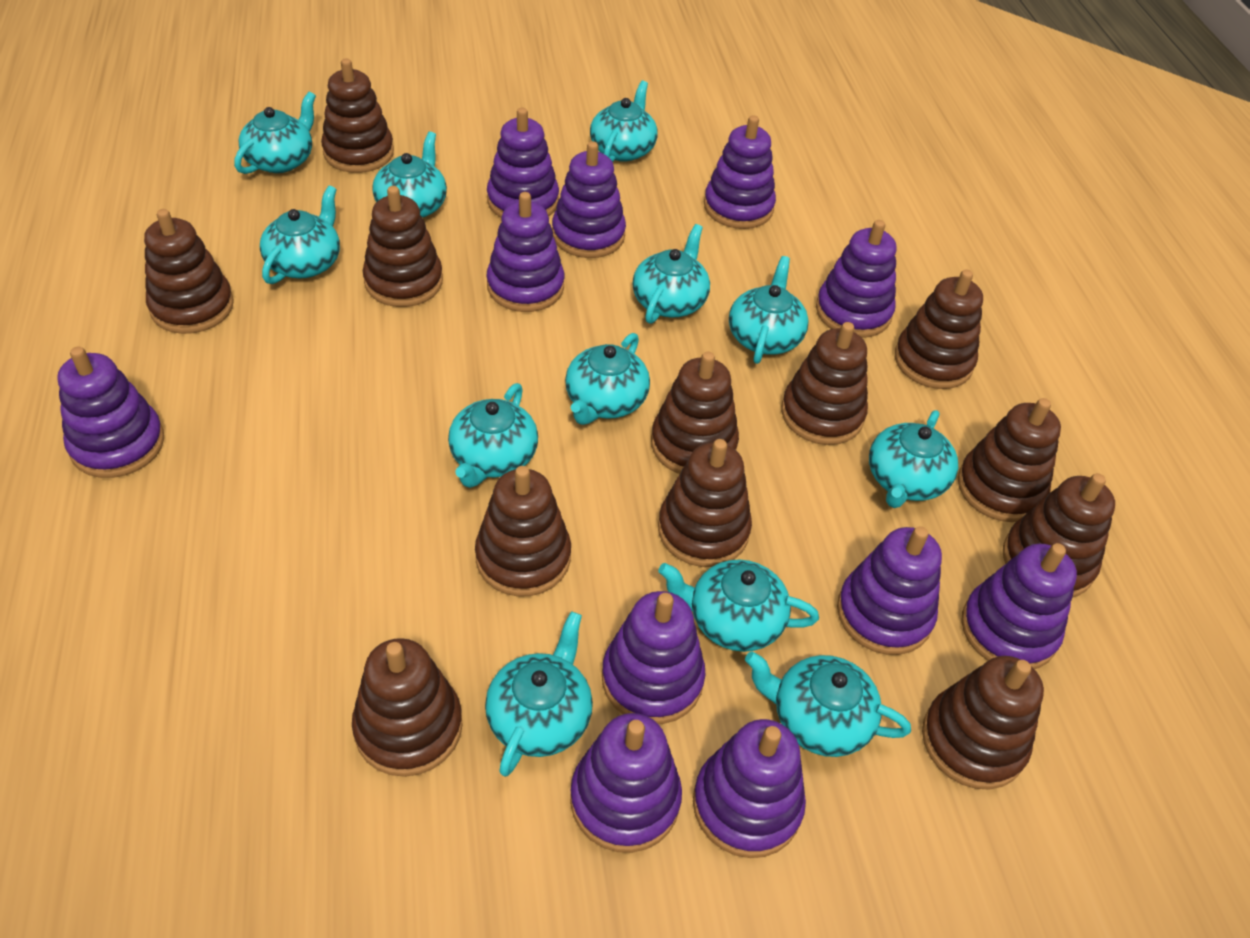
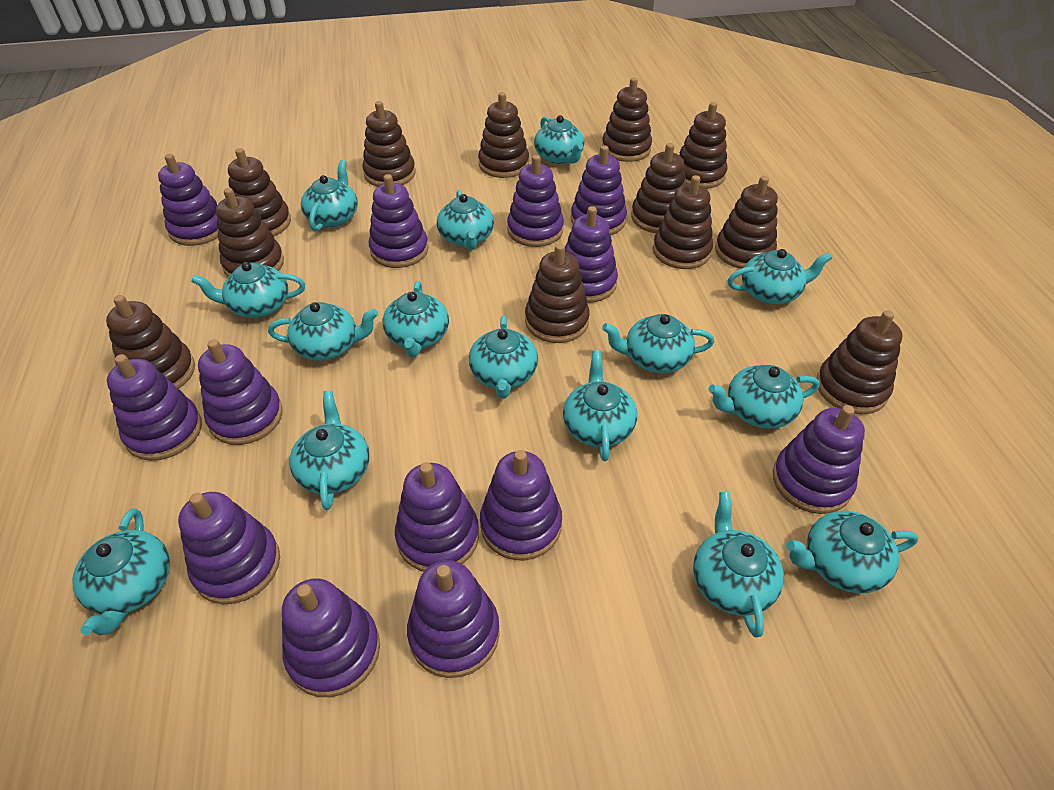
purple stacking toy: 11 -> 13
turquoise teapot: 12 -> 15

